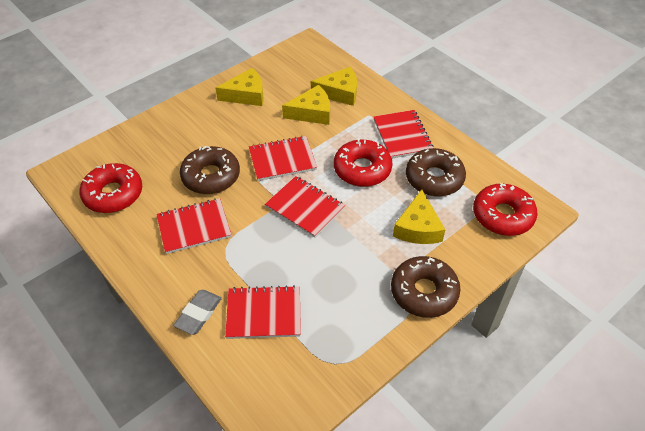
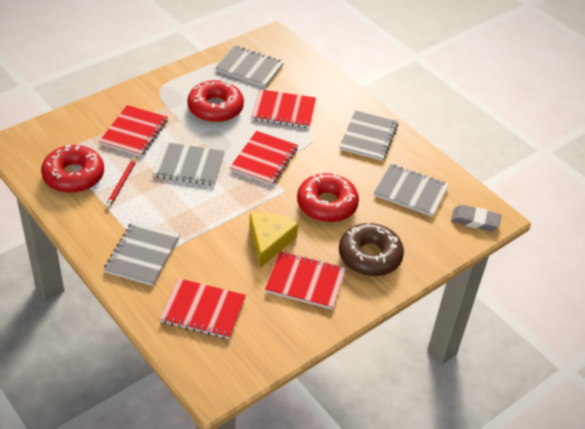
brown donut: 3 -> 1
grey notebook: 0 -> 5
red pencil: 0 -> 1
yellow cheese: 4 -> 1

